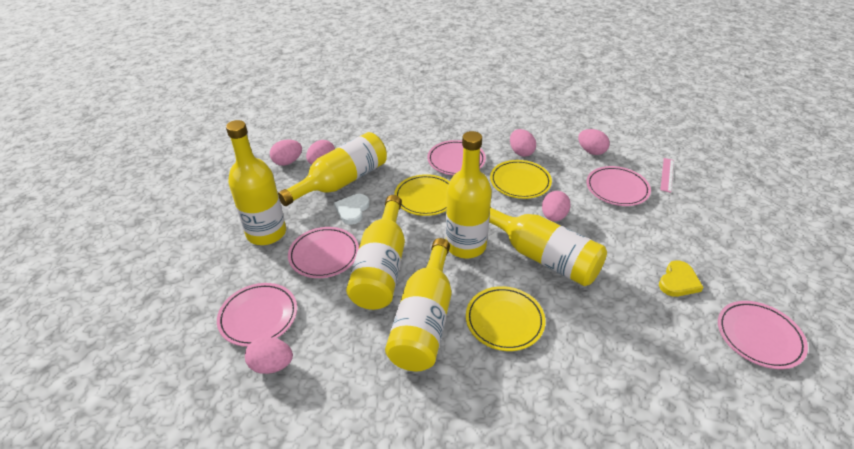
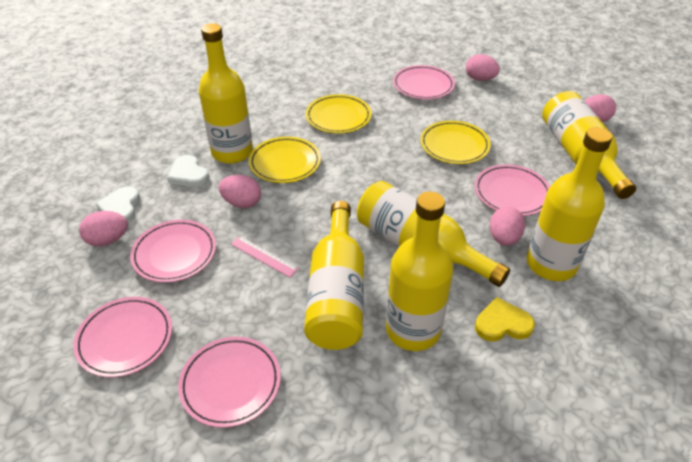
pink egg: 6 -> 5
white heart: 1 -> 2

